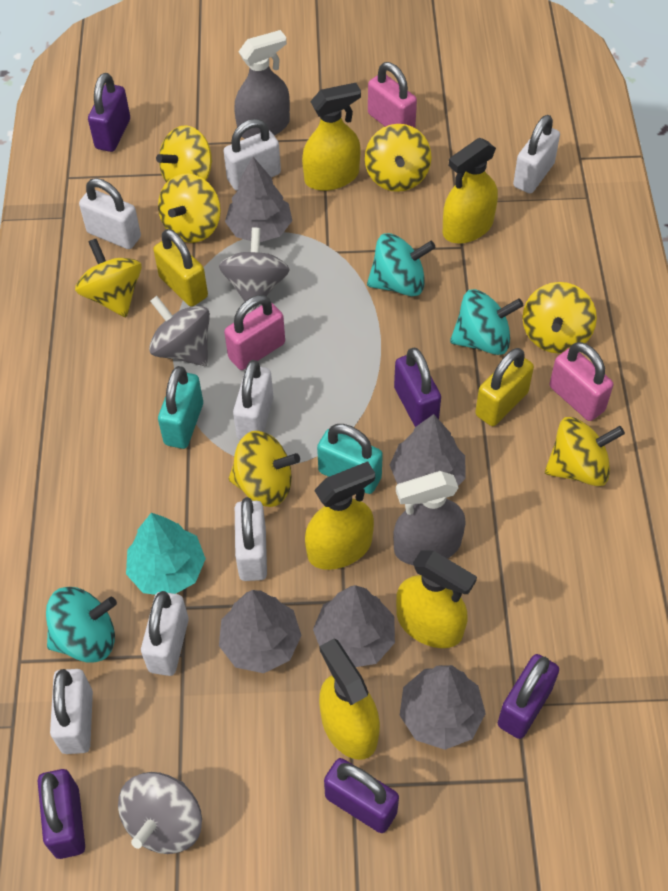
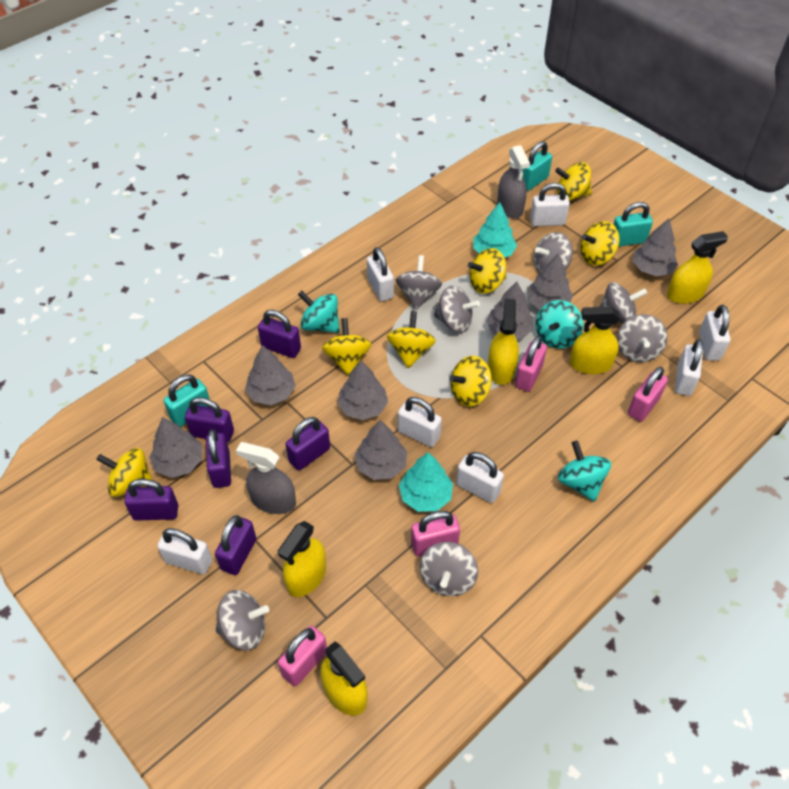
grey spinning top: 3 -> 7
grey tree: 5 -> 7
pink padlock: 3 -> 4
purple padlock: 5 -> 6
turquoise padlock: 2 -> 3
turquoise tree: 1 -> 2
yellow padlock: 2 -> 0

